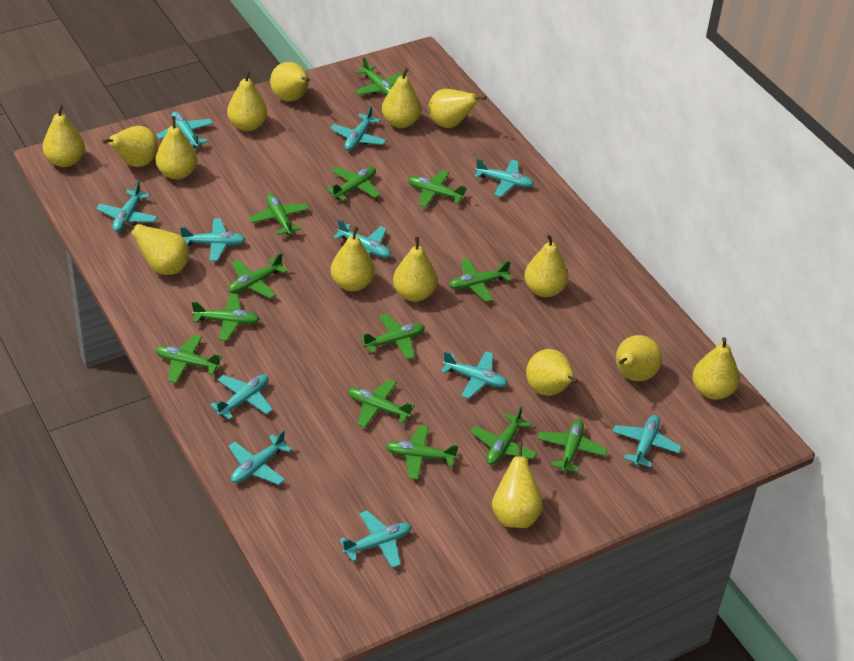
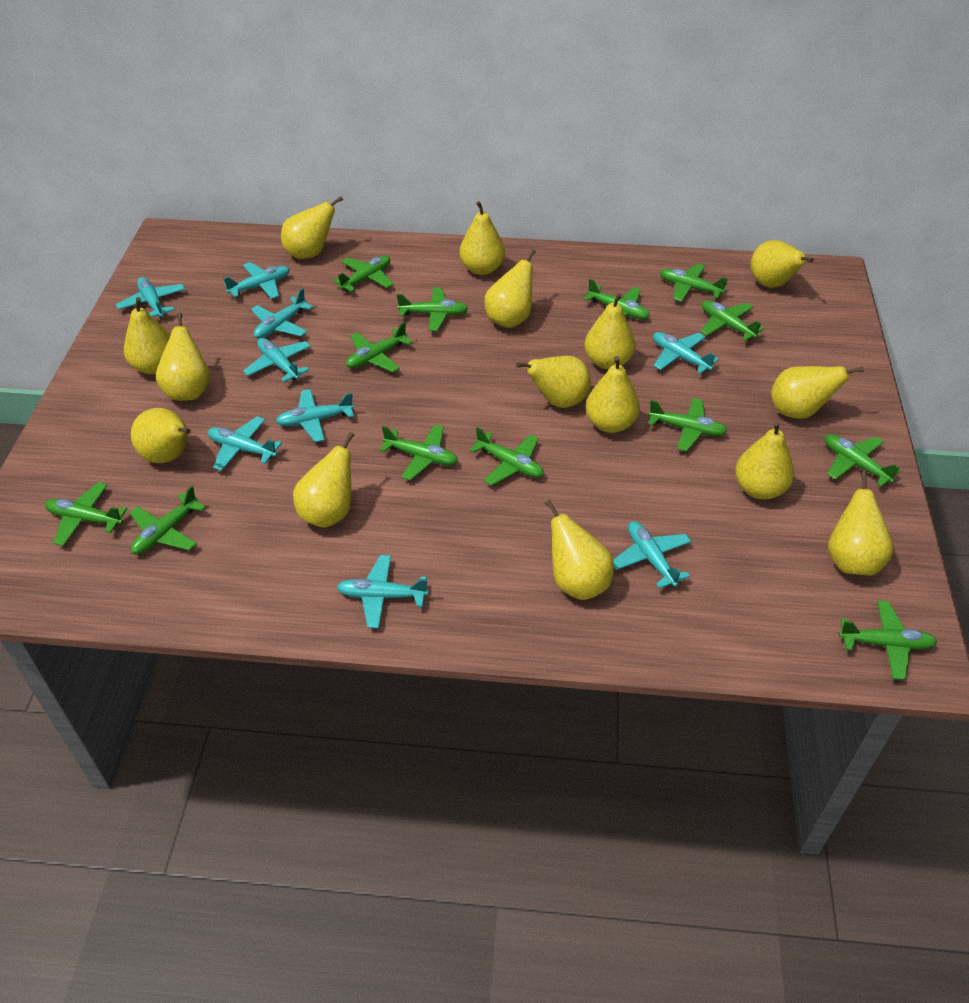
turquoise plane: 11 -> 9

